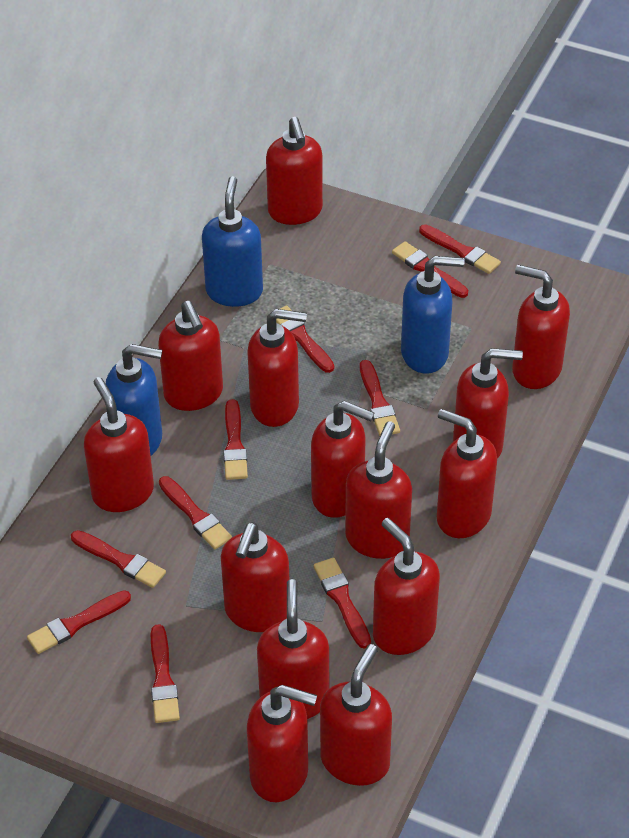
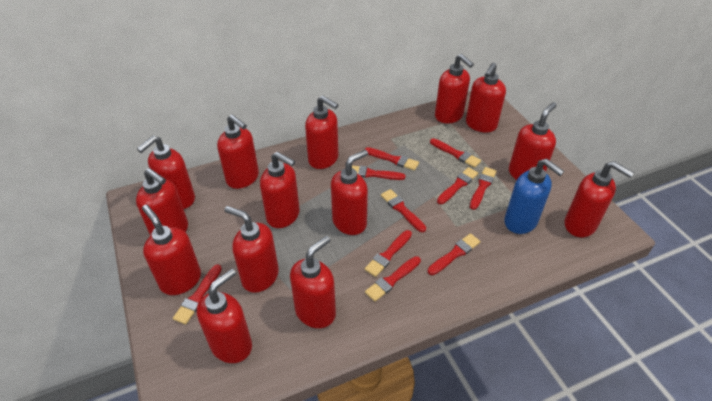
blue soap dispenser: 3 -> 1

